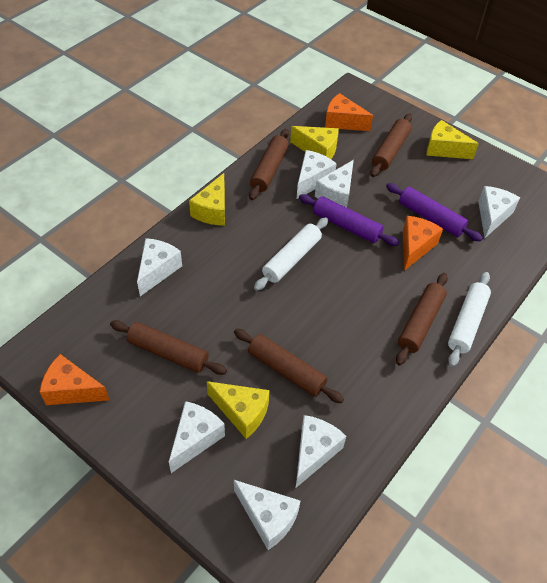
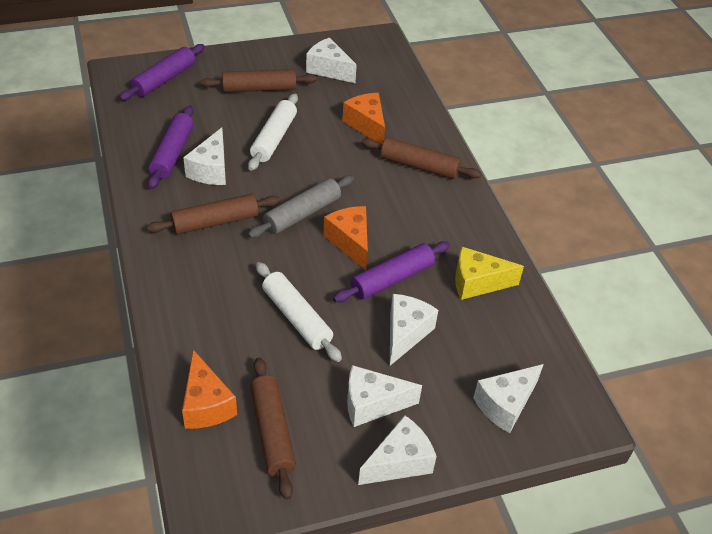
brown rolling pin: 5 -> 4
grey rolling pin: 0 -> 1
purple rolling pin: 2 -> 3
white cheese: 7 -> 6
yellow cheese: 4 -> 1

